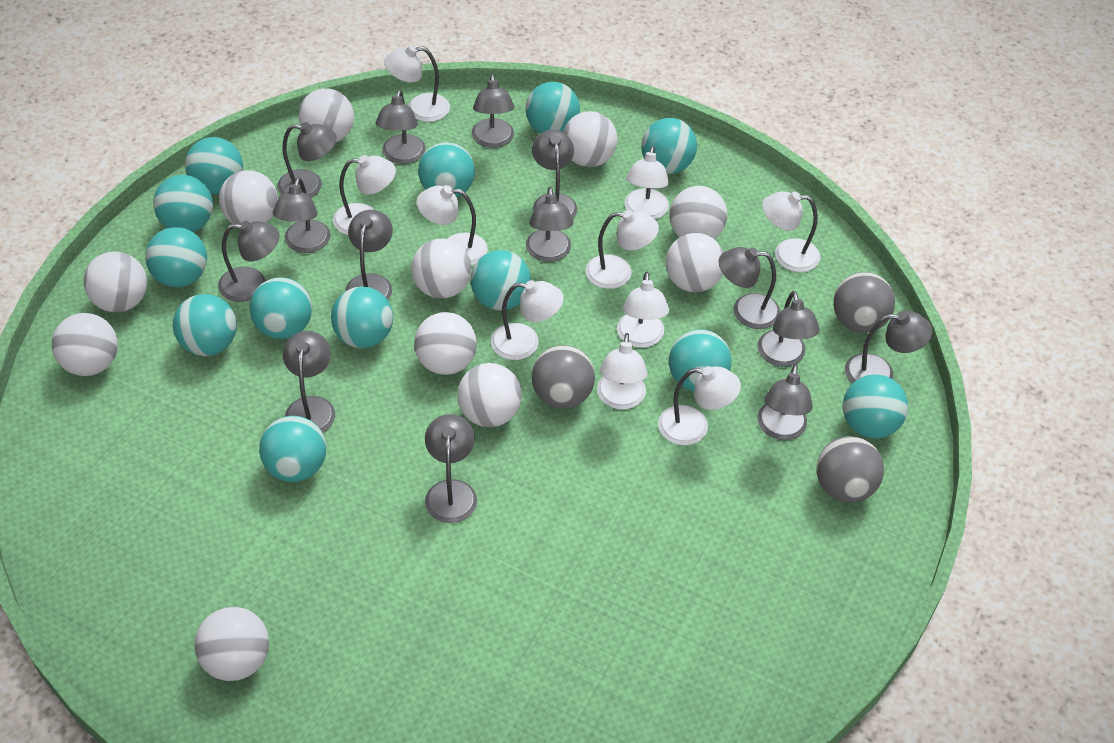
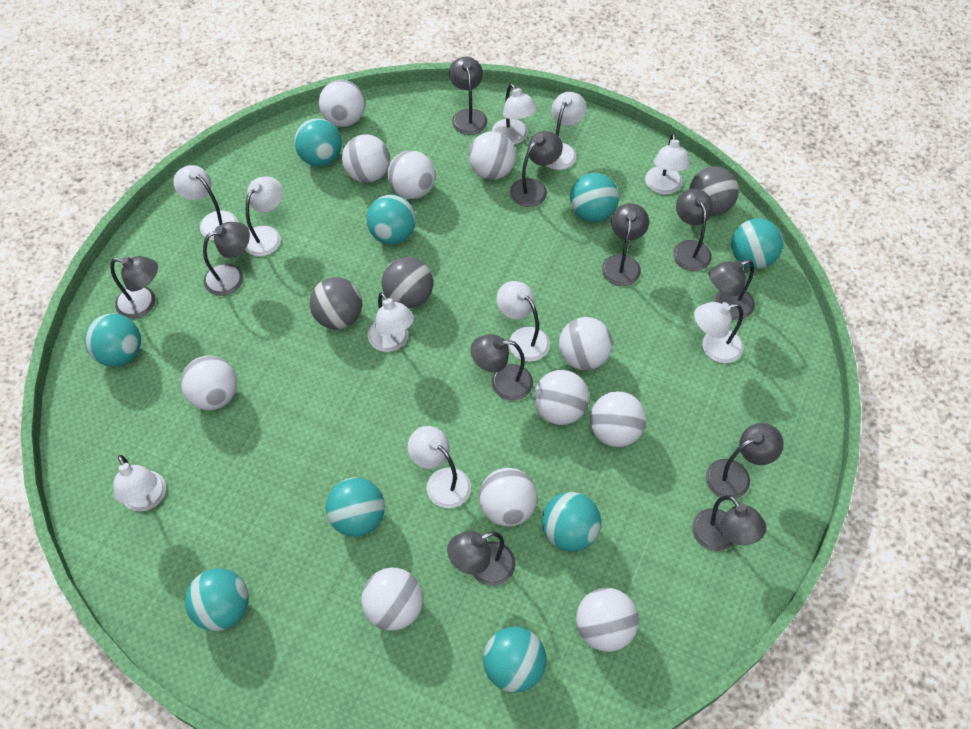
grey lamp: 14 -> 11
turquoise ball: 13 -> 9

